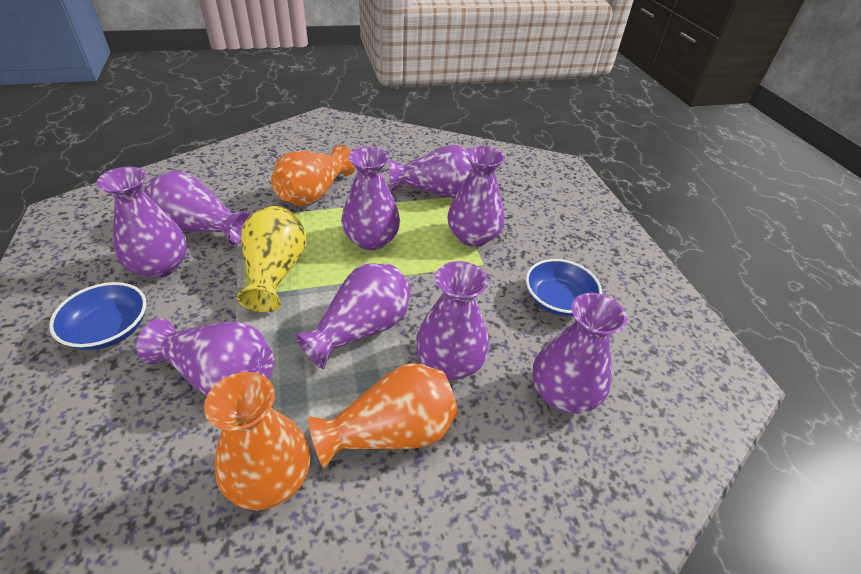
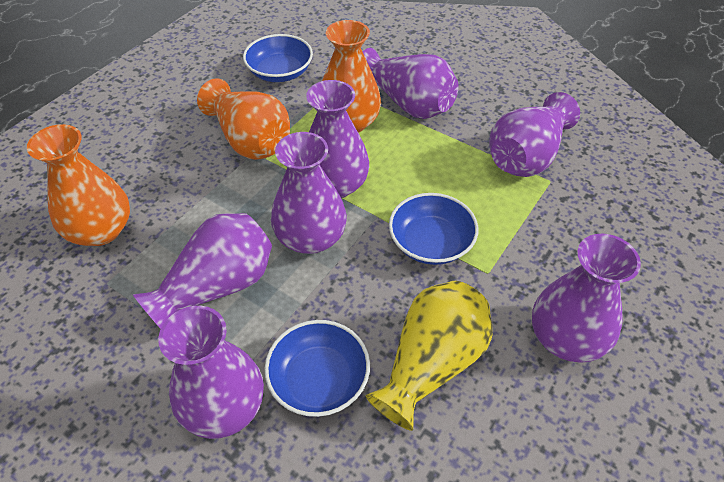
blue bowl: 2 -> 3
purple vase: 9 -> 7

